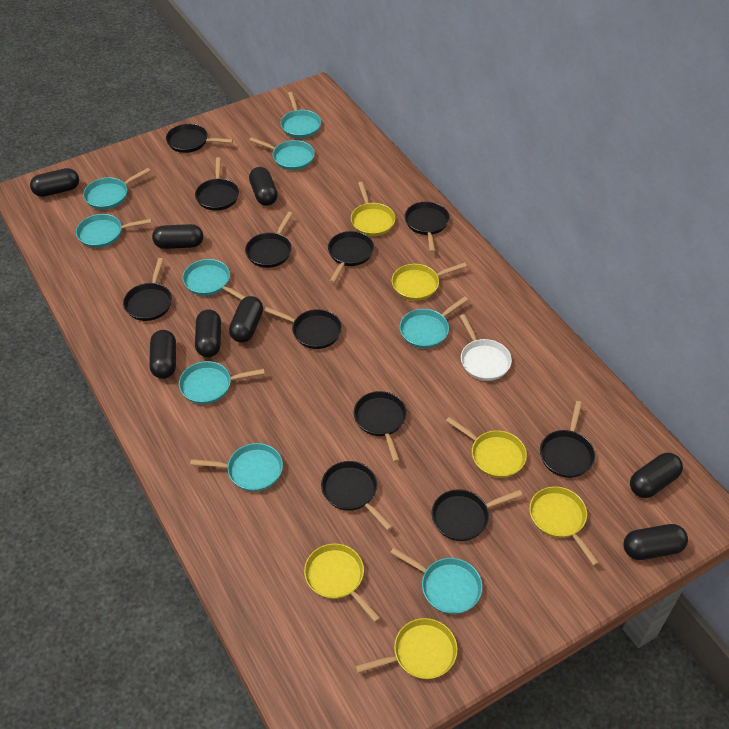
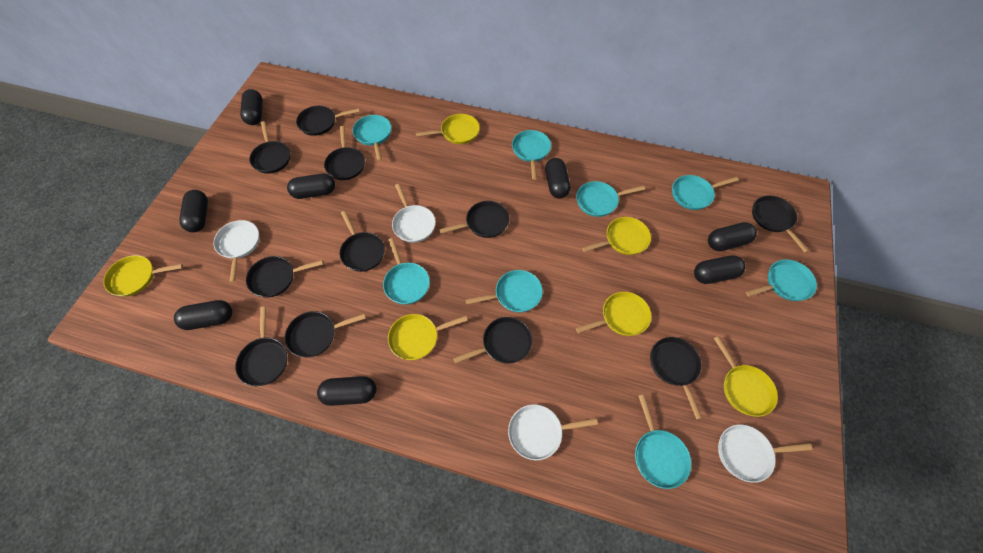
turquoise pan: 9 -> 8
white pan: 1 -> 4

